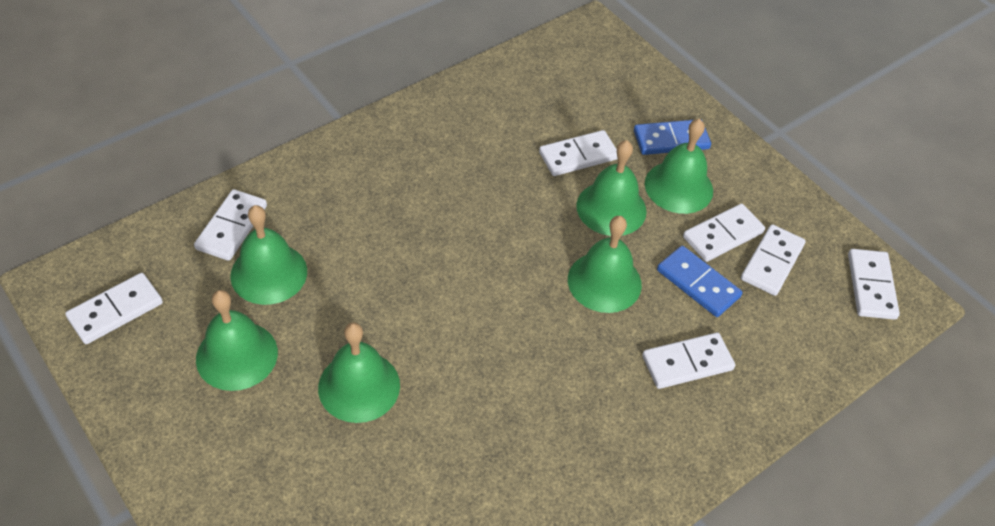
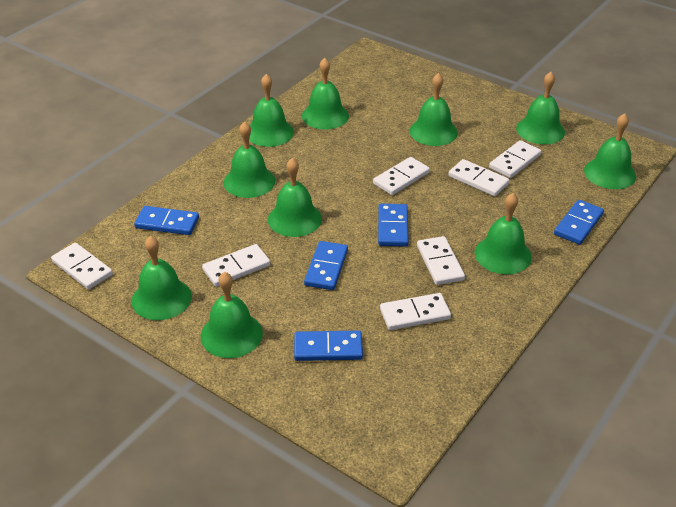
blue domino: 2 -> 5
green bell: 6 -> 10

